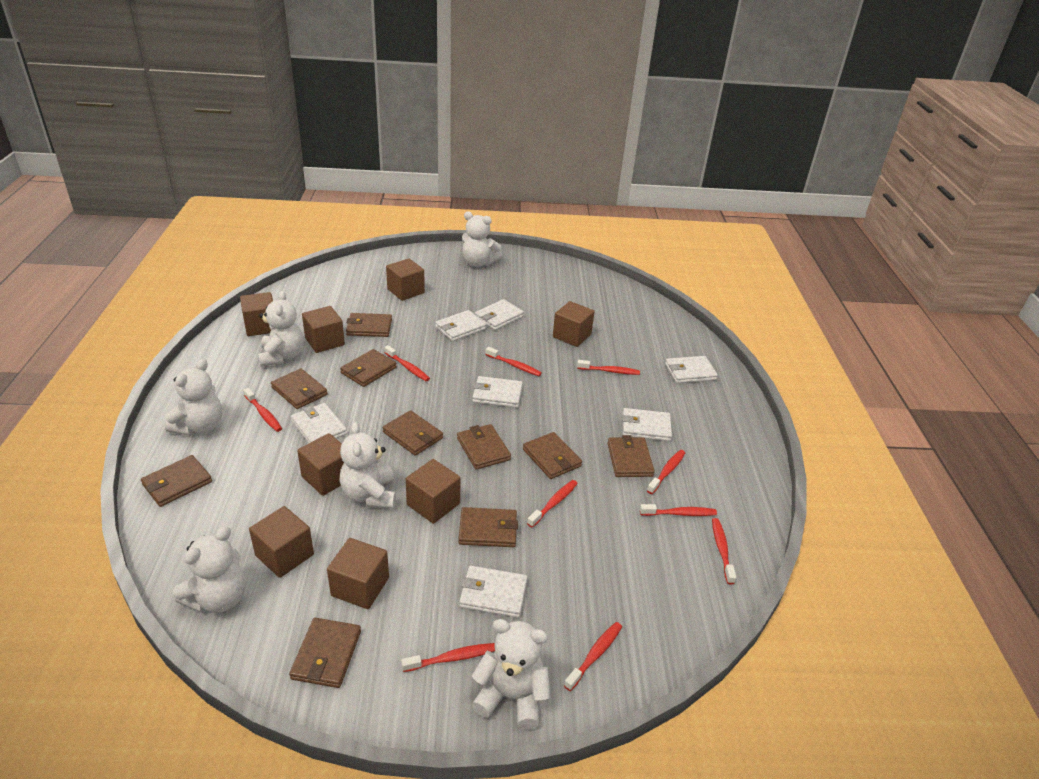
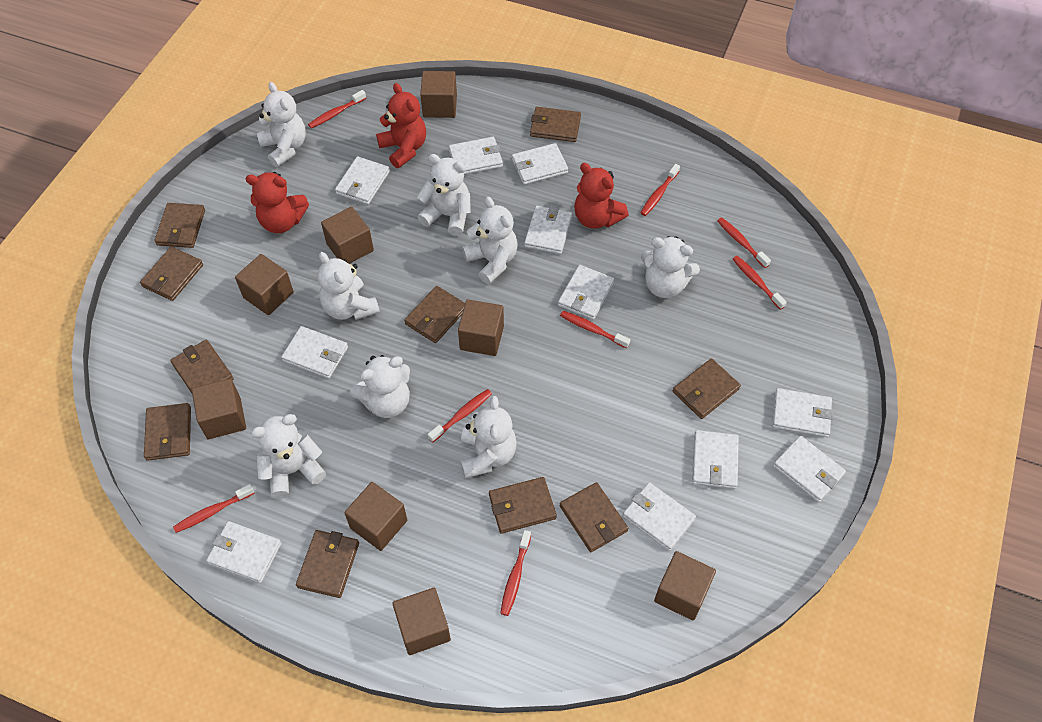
red teddy bear: 0 -> 3
red toothbrush: 10 -> 8
white teddy bear: 6 -> 8
white wallet: 7 -> 11

